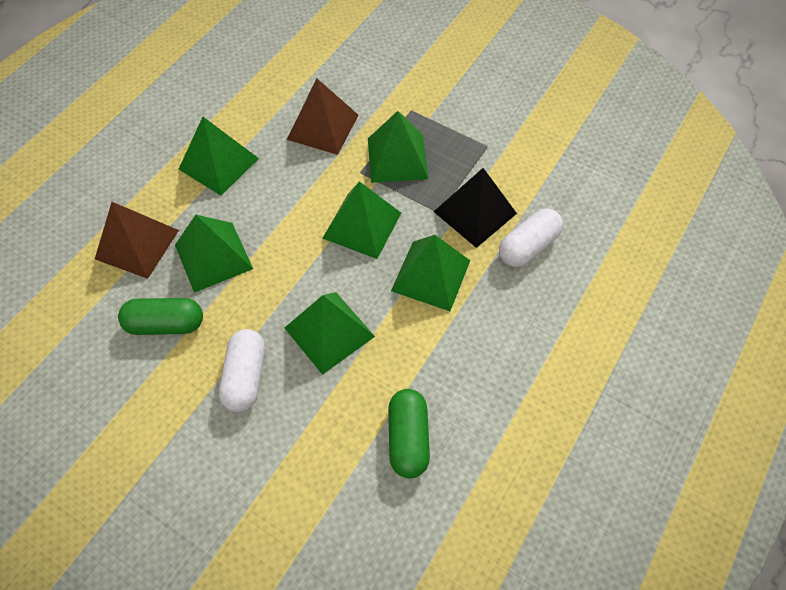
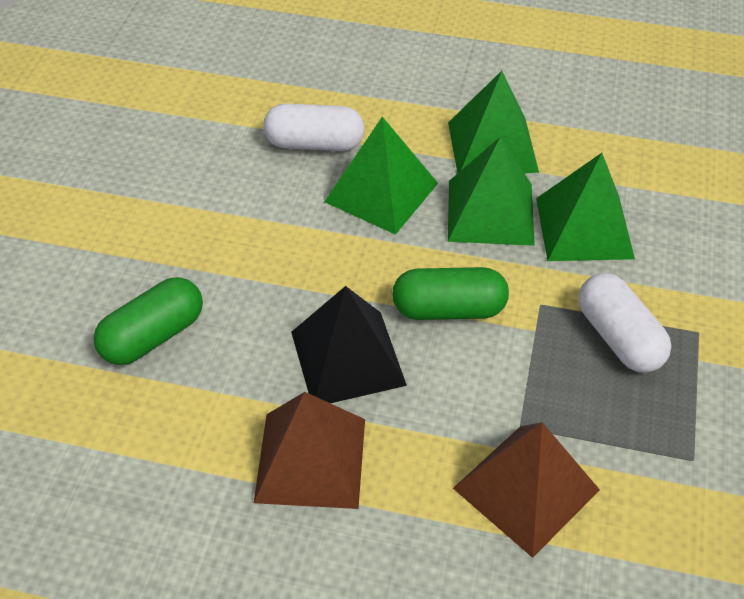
green pyramid: 6 -> 4

